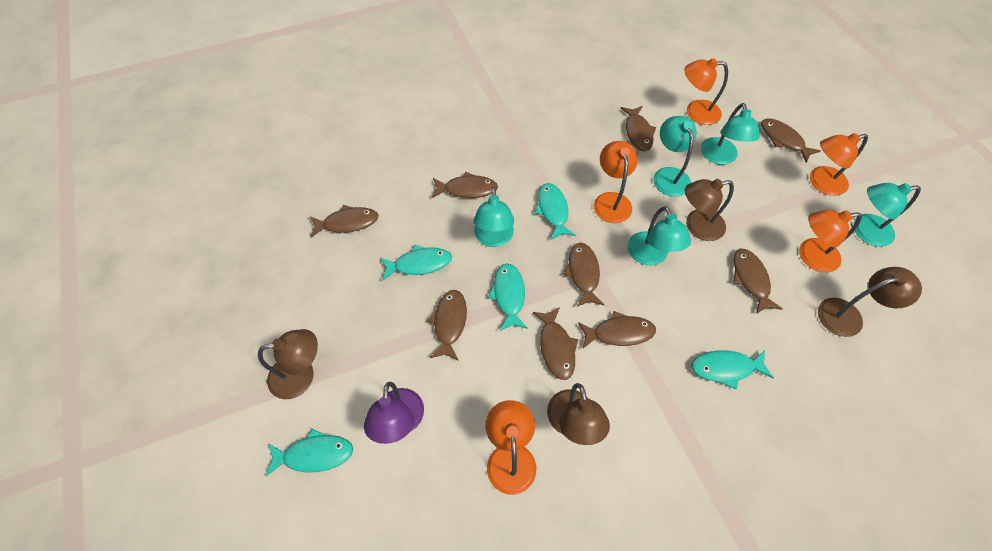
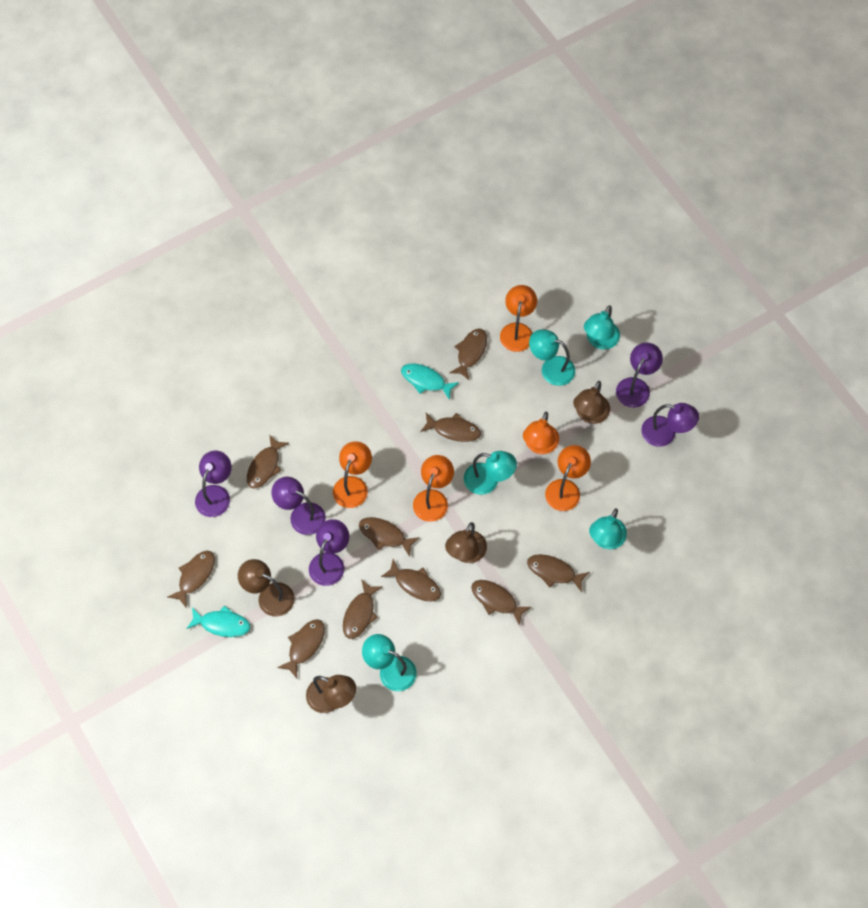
brown fish: 9 -> 10
purple lamp: 1 -> 5
turquoise fish: 5 -> 2

